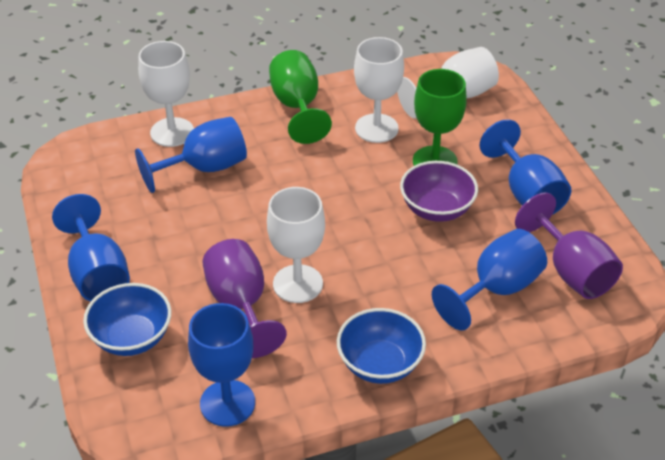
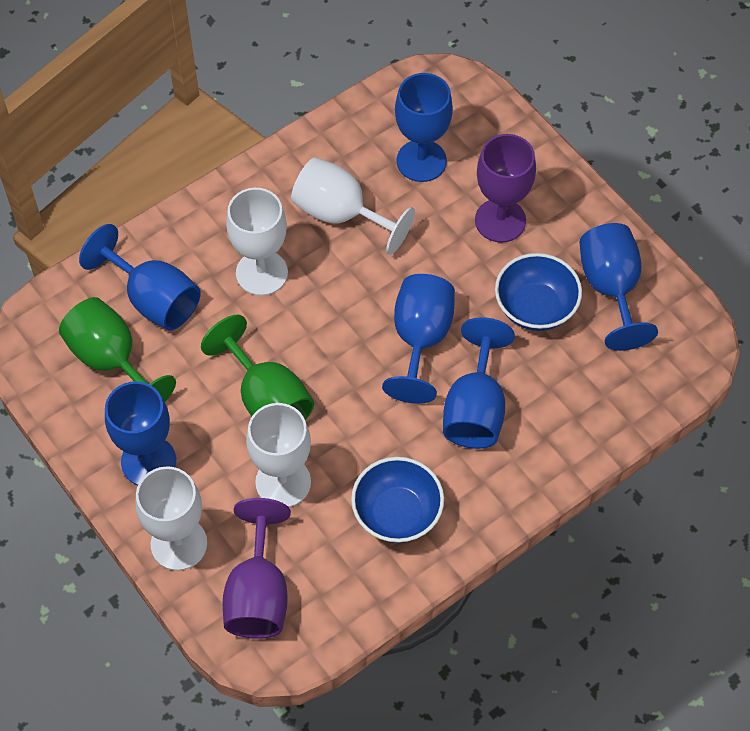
blue goblet: 5 -> 6
purple bowl: 1 -> 0

